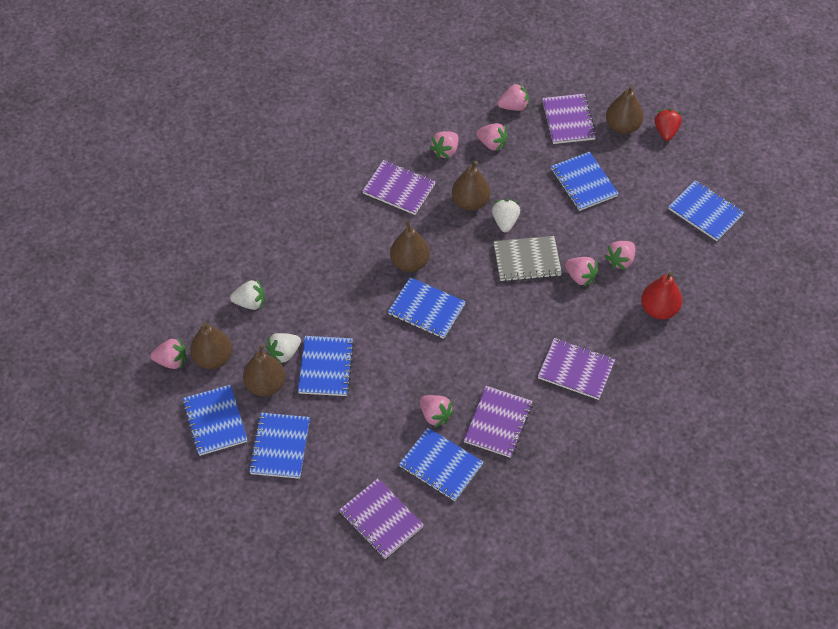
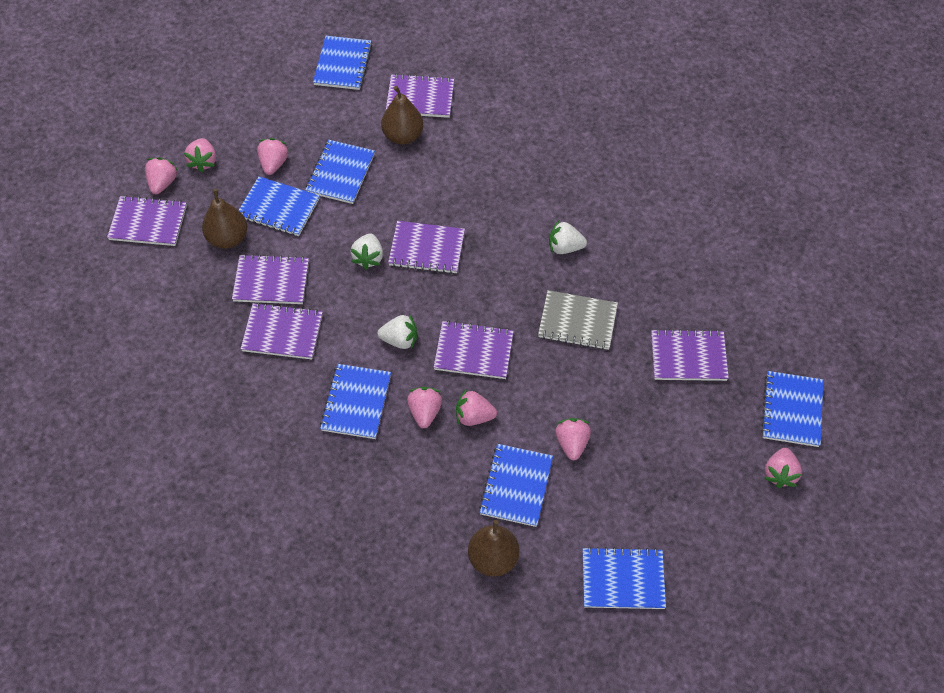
brown pear: 5 -> 3
purple notebook: 5 -> 7
red pear: 1 -> 0
red strawberry: 1 -> 0

